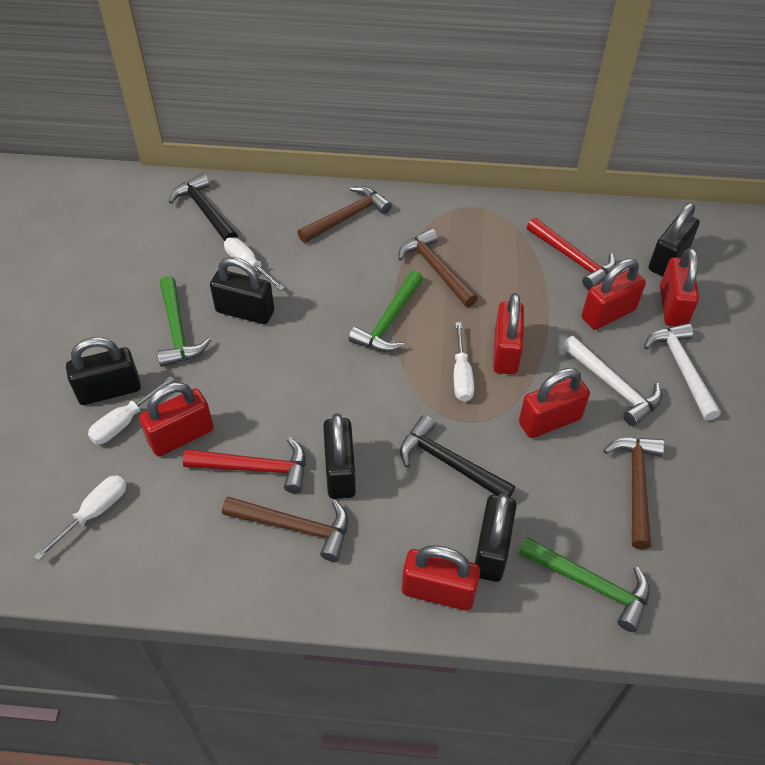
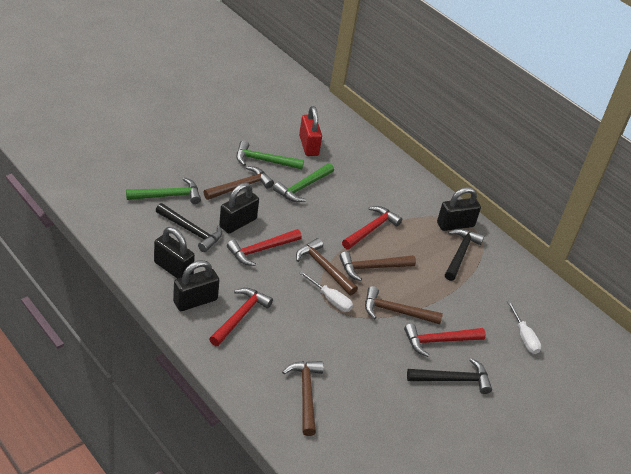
black hammer: 2 -> 3
black padlock: 5 -> 4
brown hammer: 4 -> 5
red hammer: 2 -> 4
red padlock: 6 -> 1
white hammer: 2 -> 0
white screwdriver: 4 -> 2

